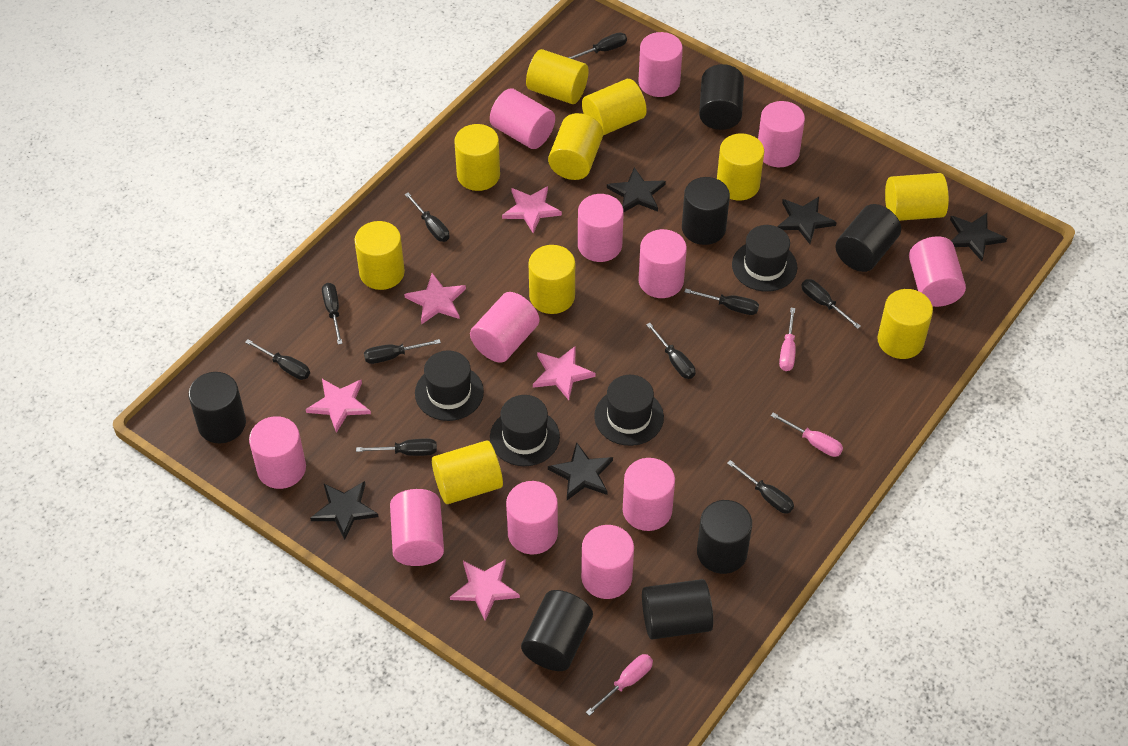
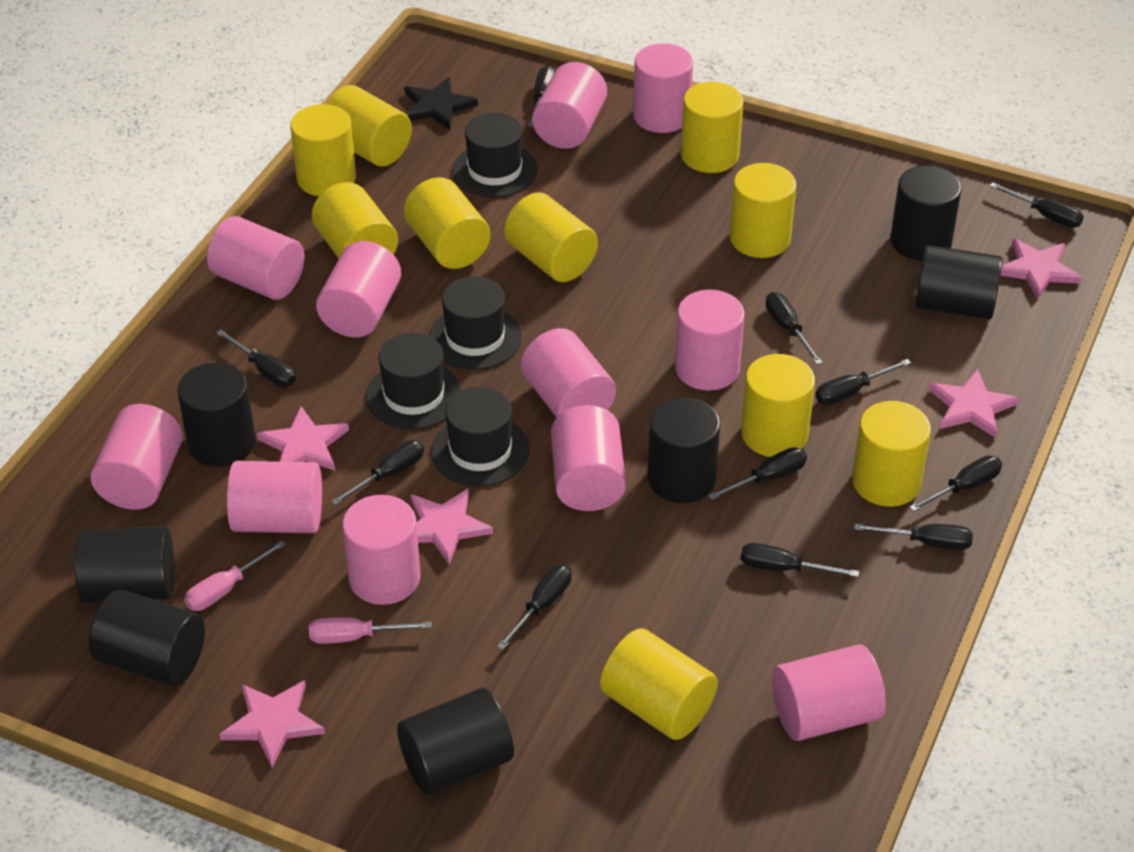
black screwdriver: 10 -> 11
black star: 5 -> 1
pink cylinder: 12 -> 11
pink screwdriver: 3 -> 2

